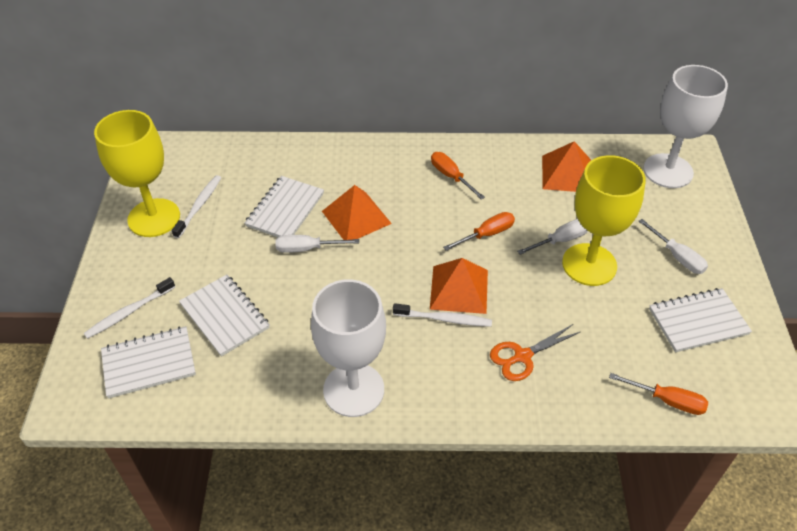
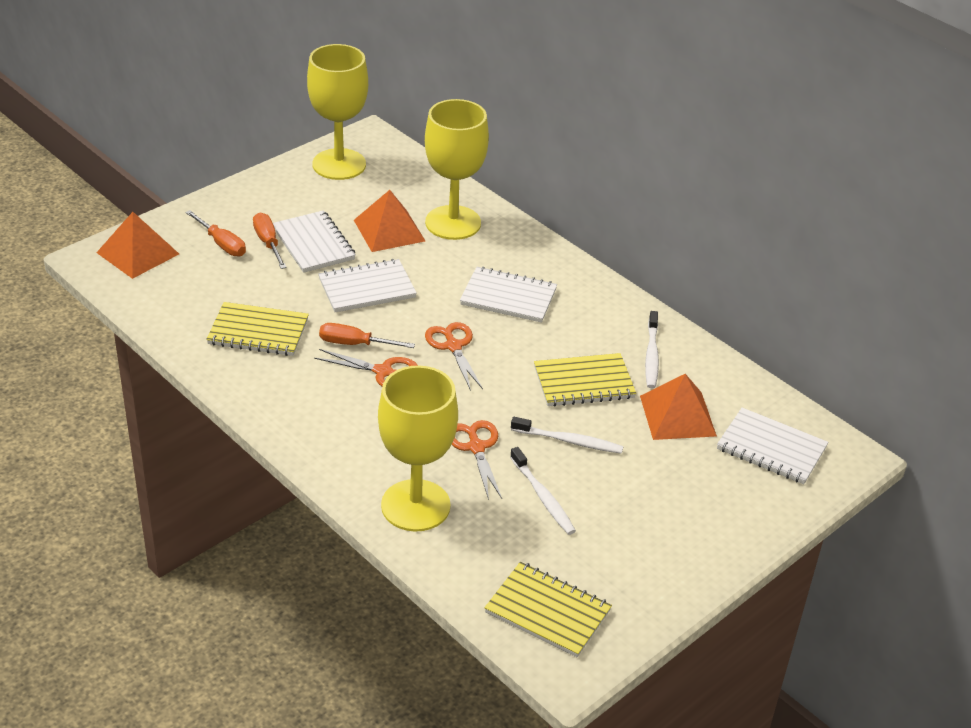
orange scissors: 1 -> 3
white goblet: 2 -> 0
white screwdriver: 3 -> 0
yellow goblet: 2 -> 3
yellow notebook: 0 -> 3

